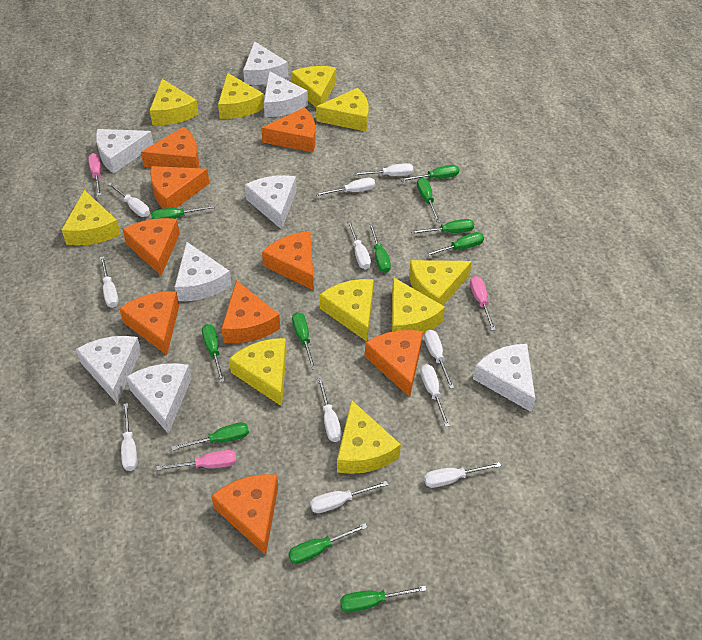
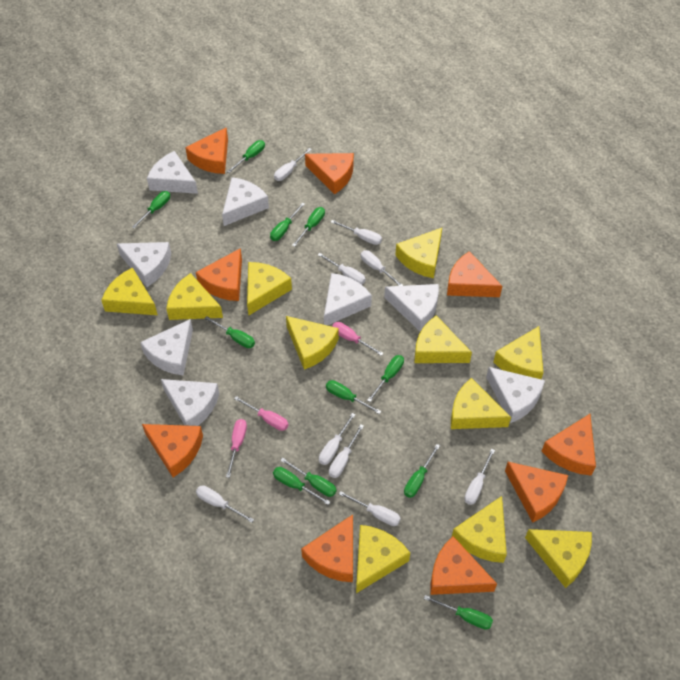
white screwdriver: 11 -> 9
yellow cheese: 10 -> 11

